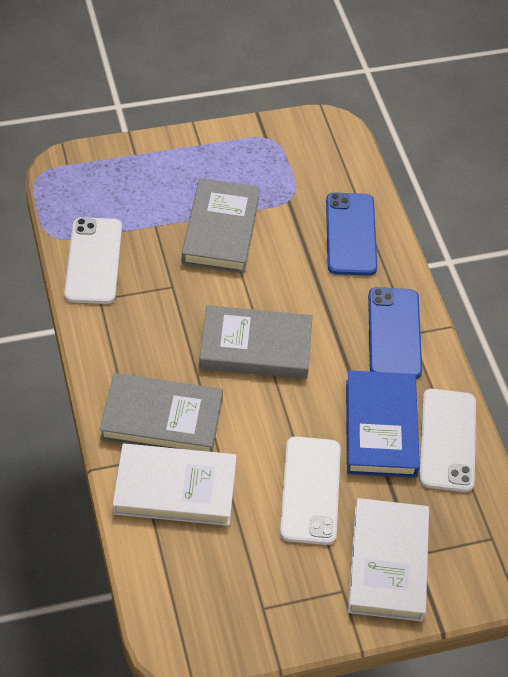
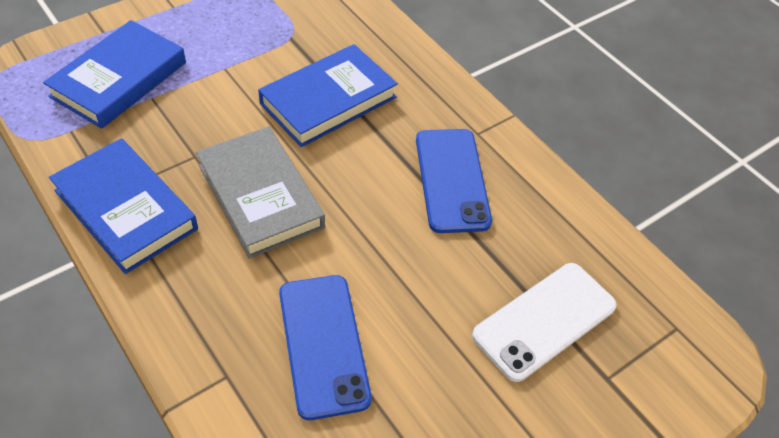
blue book: 1 -> 3
grey book: 3 -> 1
white book: 2 -> 0
white phone: 3 -> 1

